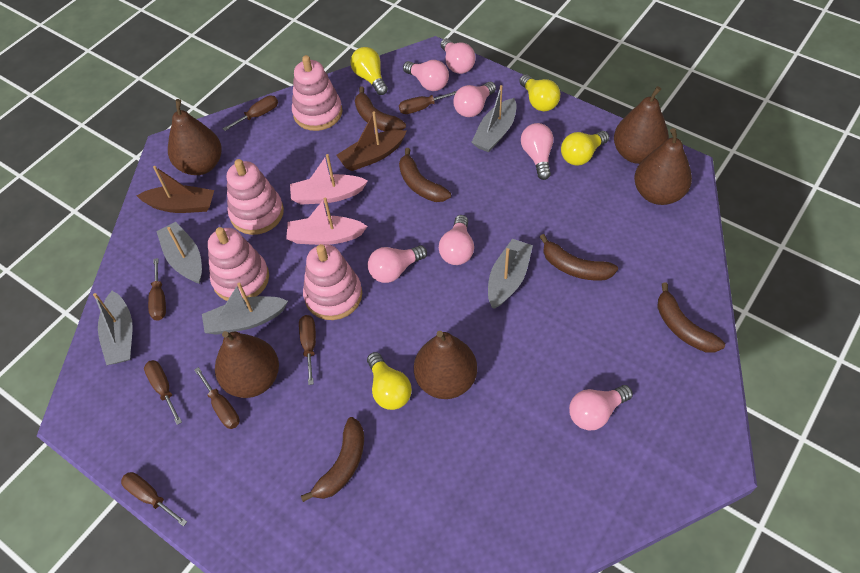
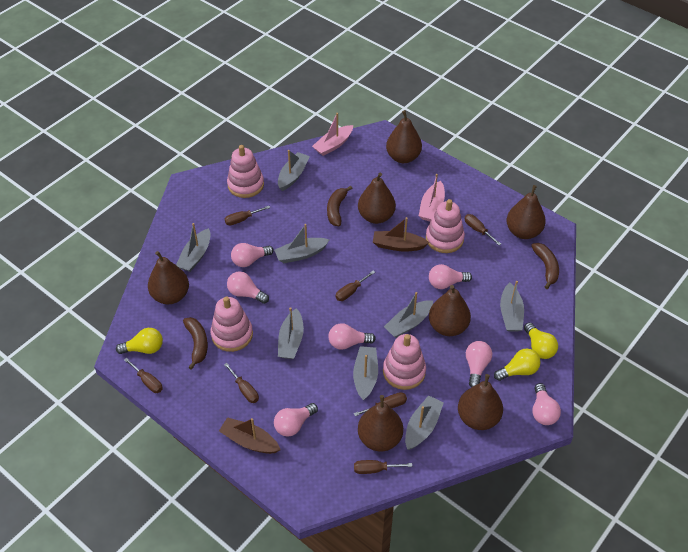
brown banana: 5 -> 3
brown pear: 5 -> 7
grey boat: 5 -> 8
yellow light bulb: 4 -> 3

